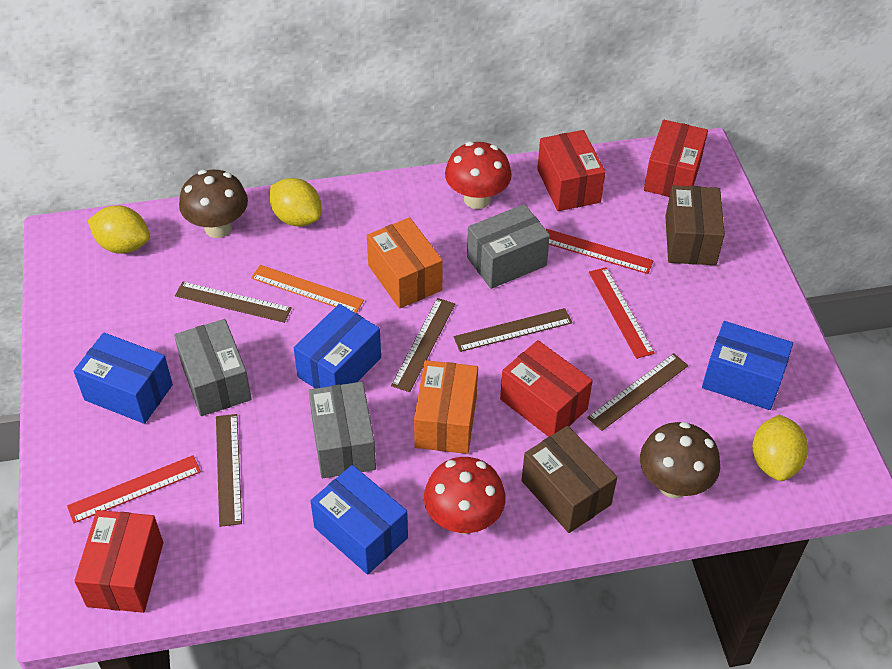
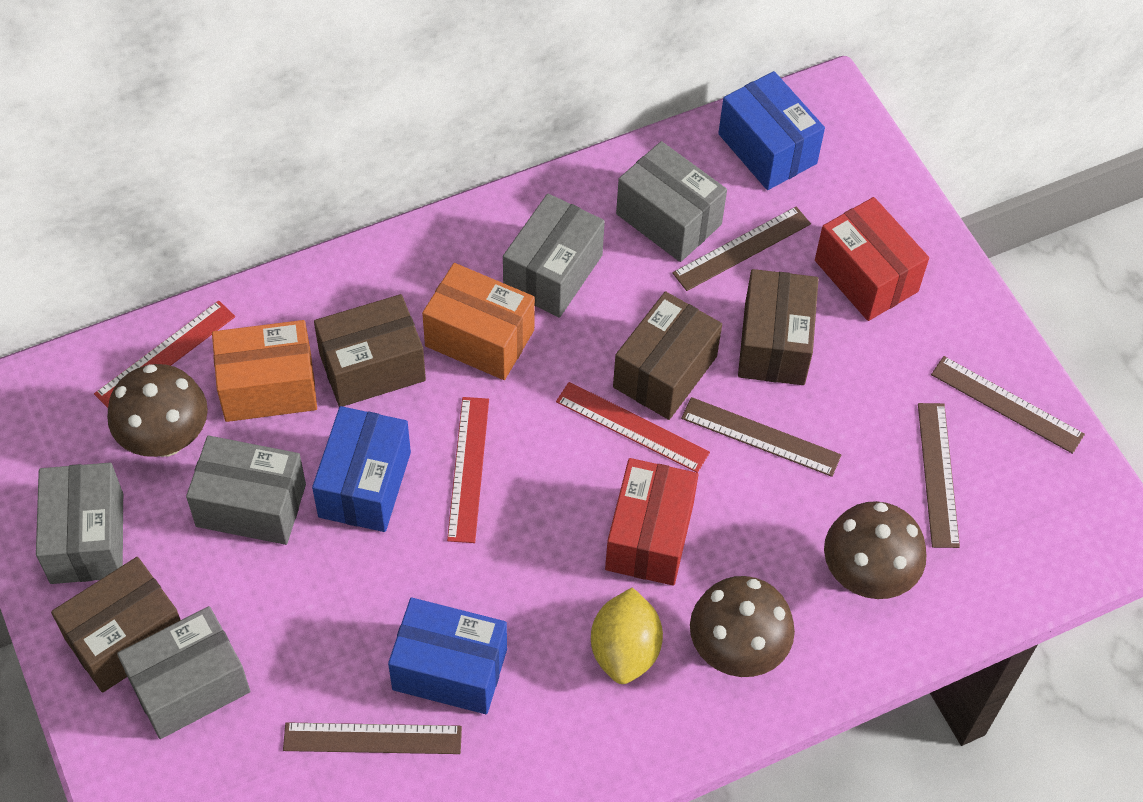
blue box: 4 -> 3
brown box: 2 -> 4
brown mushroom: 2 -> 3
grey box: 3 -> 5
orange ruler: 1 -> 0
red box: 4 -> 2
red mushroom: 2 -> 0
yellow lemon: 3 -> 1

